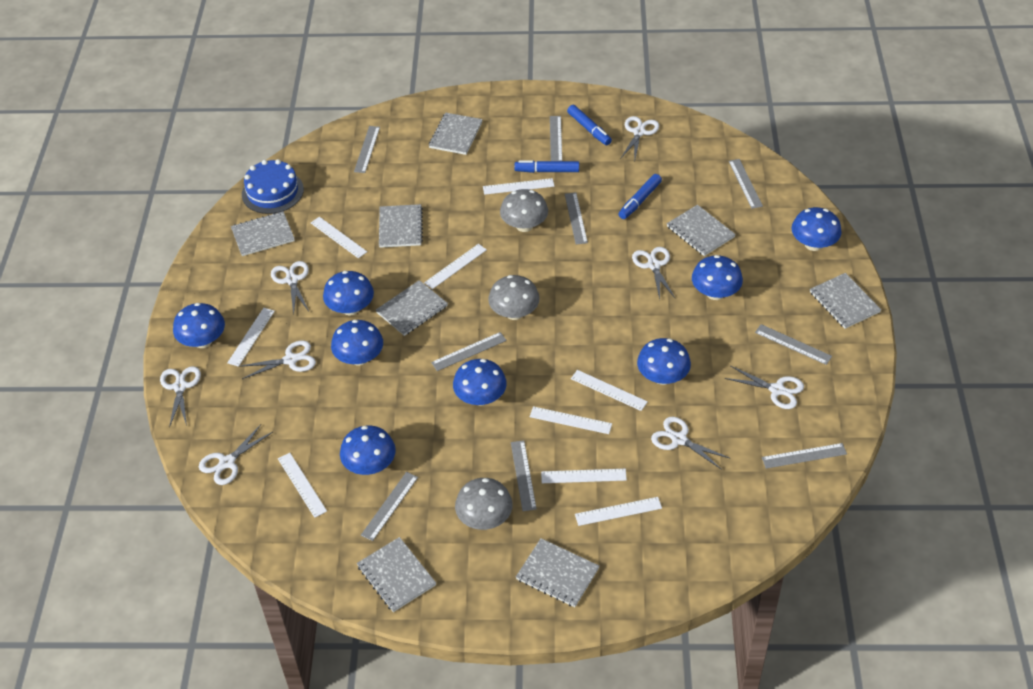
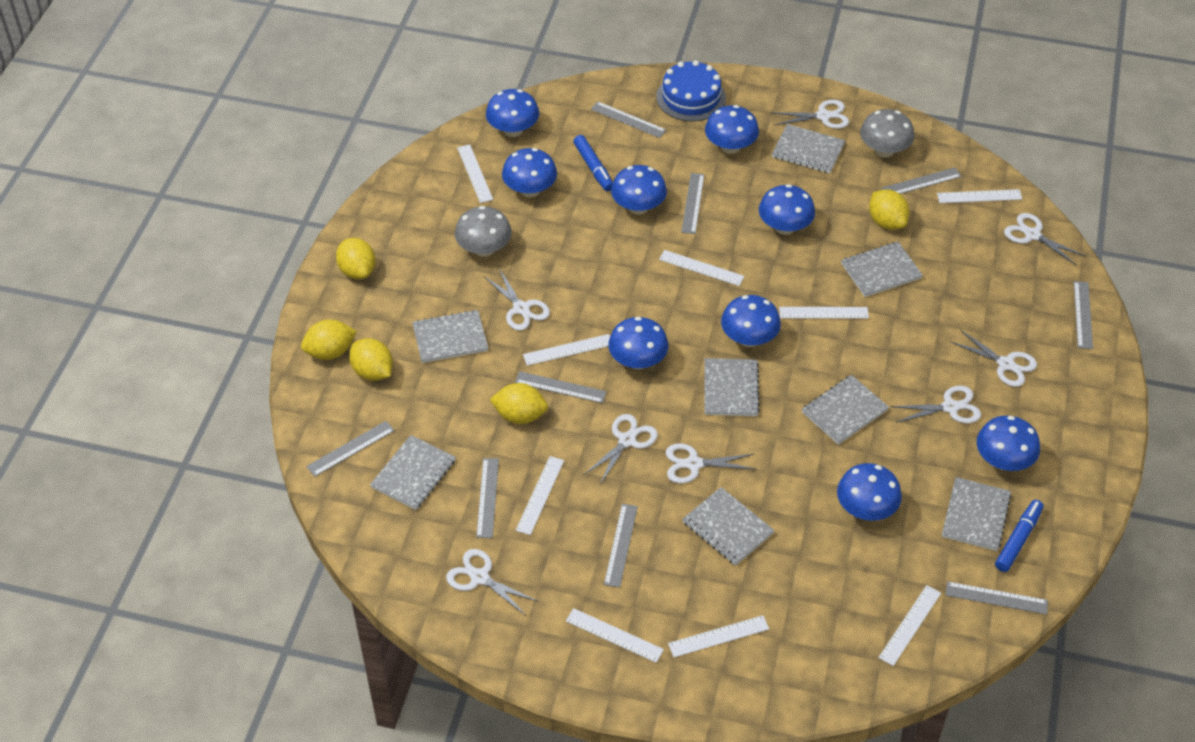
blue marker: 3 -> 2
blue mushroom: 8 -> 9
grey mushroom: 3 -> 2
yellow lemon: 0 -> 5

